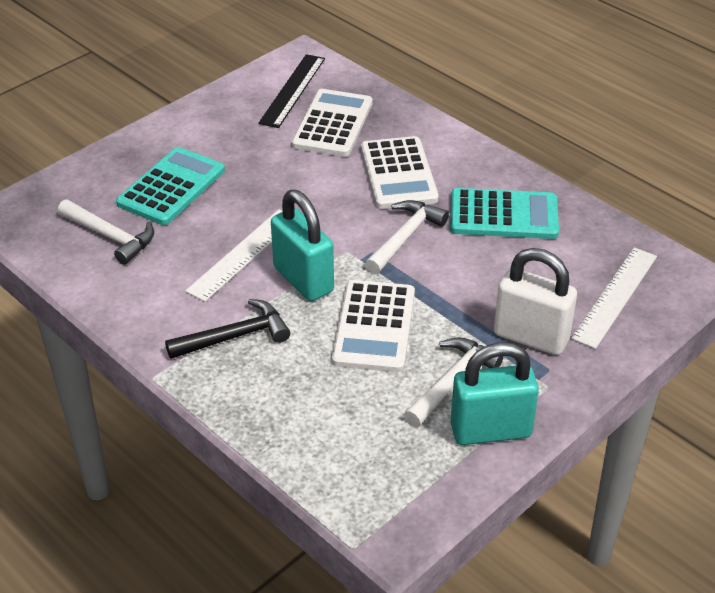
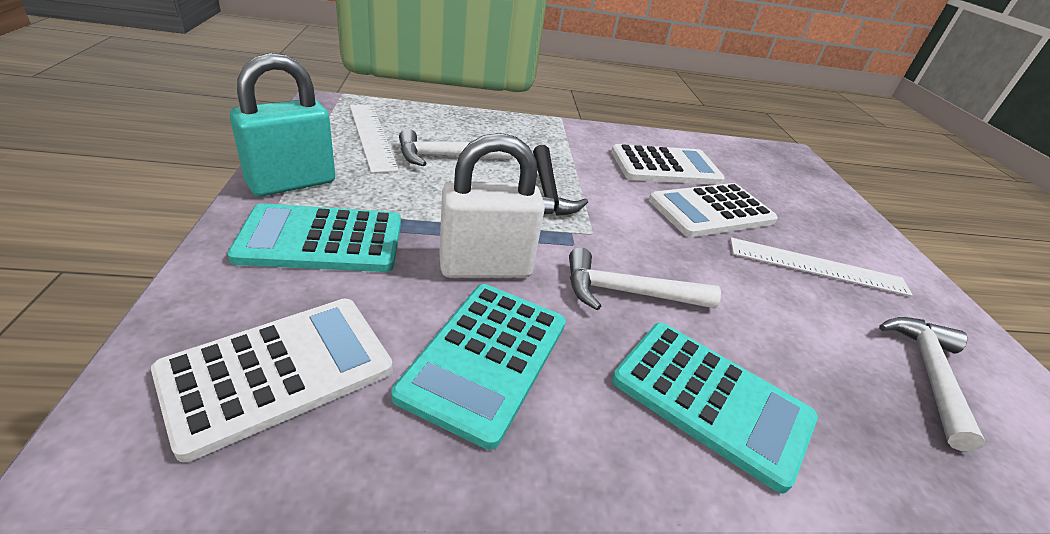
black ruler: 1 -> 0
turquoise calculator: 2 -> 3
turquoise padlock: 2 -> 1

